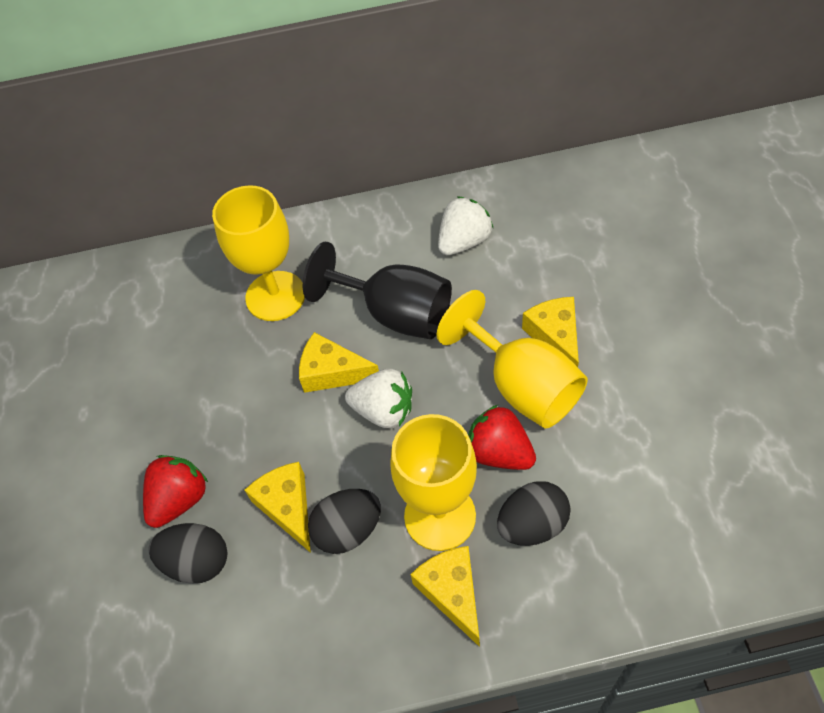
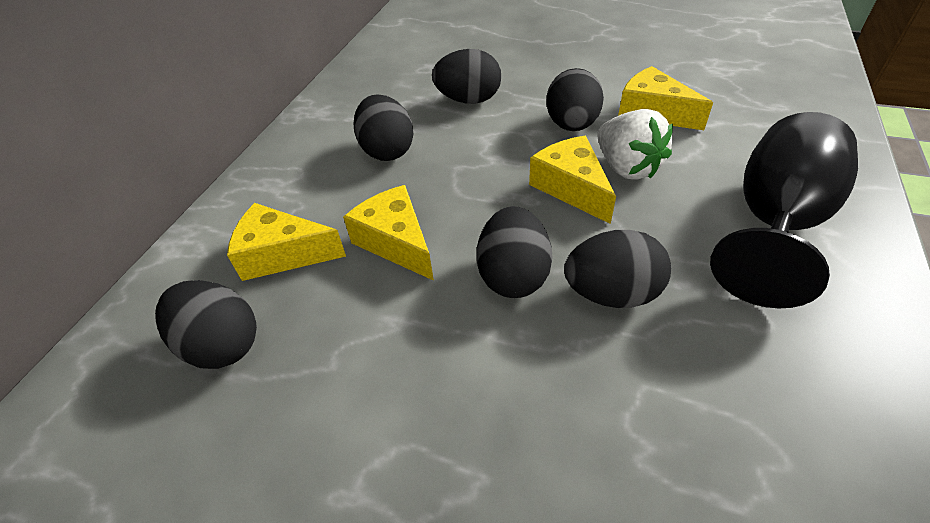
black egg: 3 -> 6
red strawberry: 2 -> 0
white strawberry: 2 -> 1
yellow goblet: 3 -> 0

